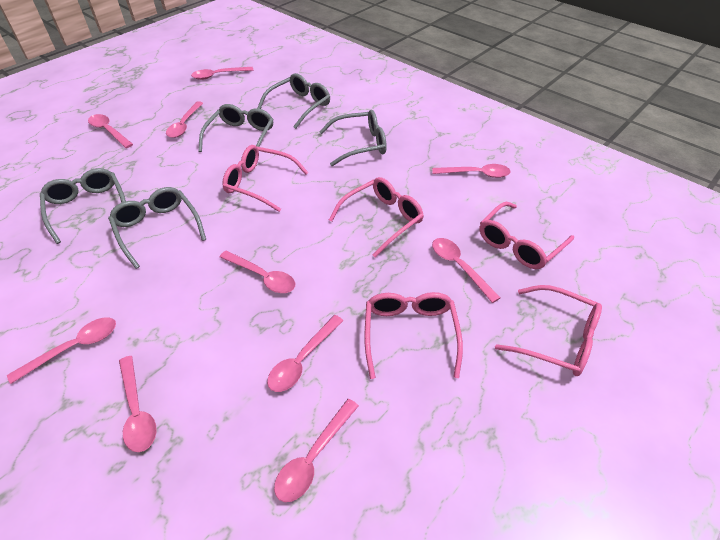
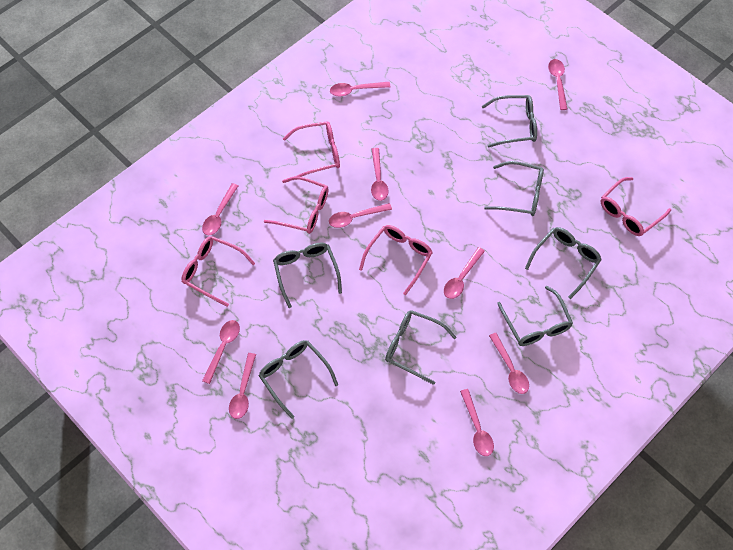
grey glasses: 5 -> 7

